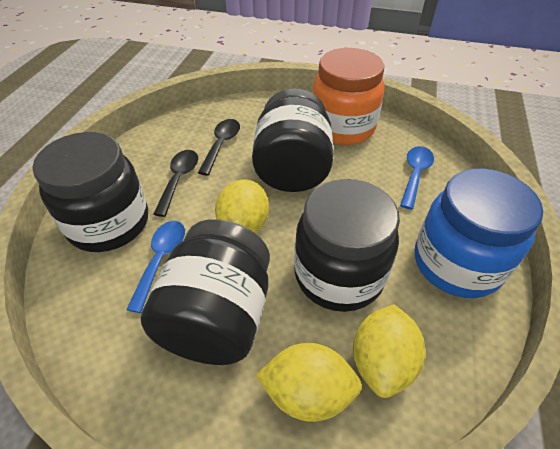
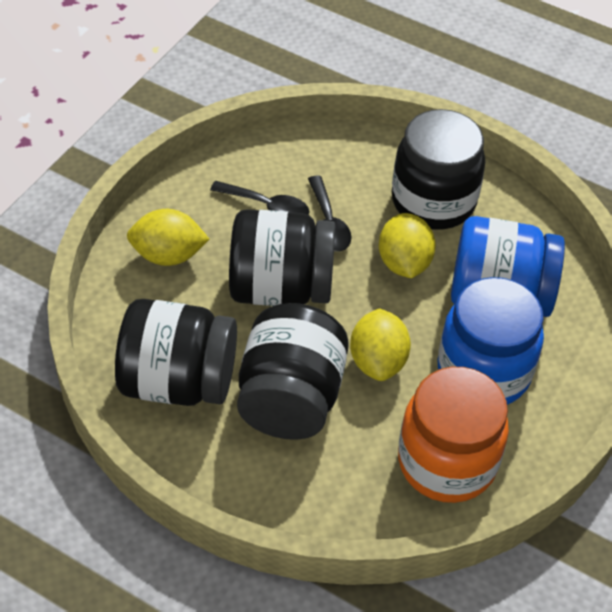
blue jar: 1 -> 2
blue spoon: 2 -> 0

